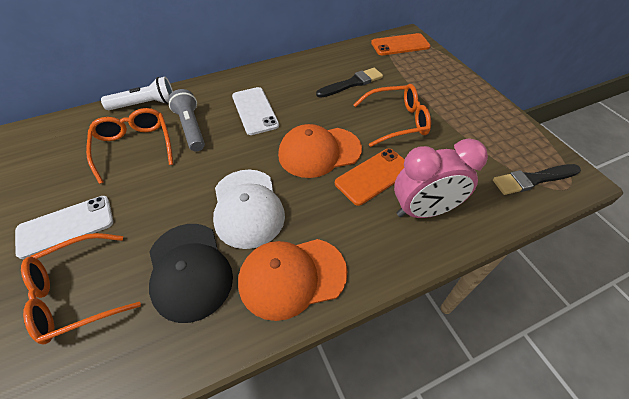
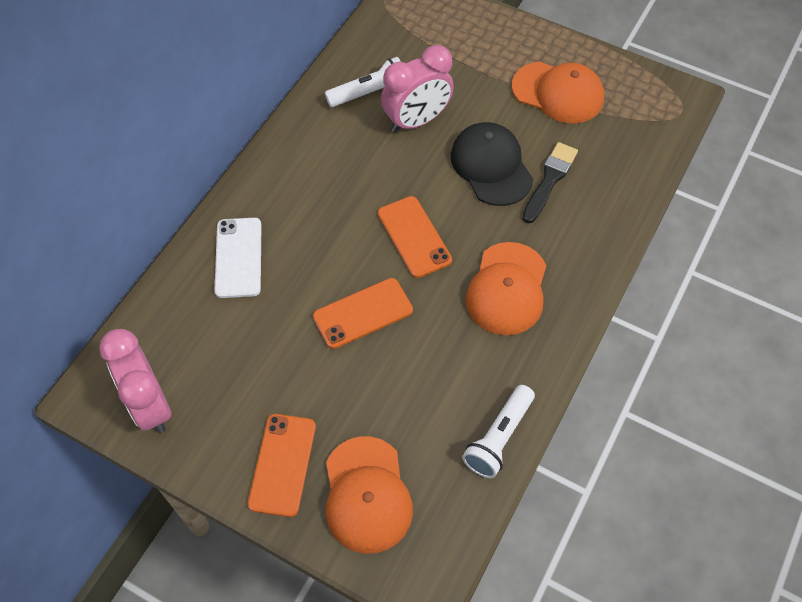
black brush: 2 -> 1
grey flashlight: 1 -> 0
orange cap: 2 -> 3
orange glasses: 3 -> 0
orange phone: 2 -> 3
pink clock: 1 -> 2
white cap: 1 -> 0
white flashlight: 1 -> 2
white phone: 2 -> 1

